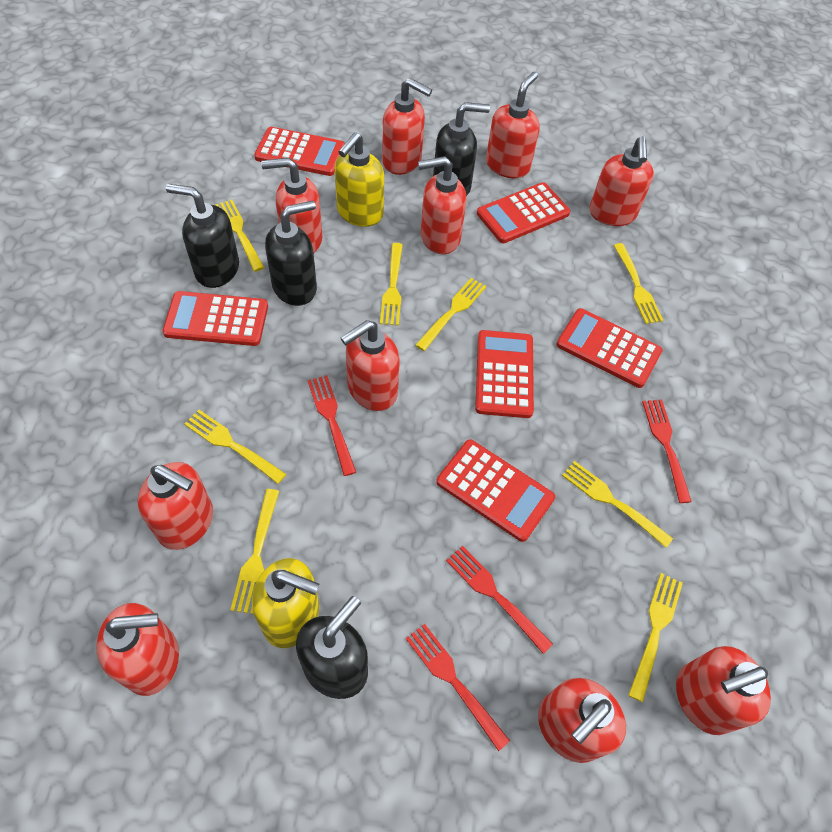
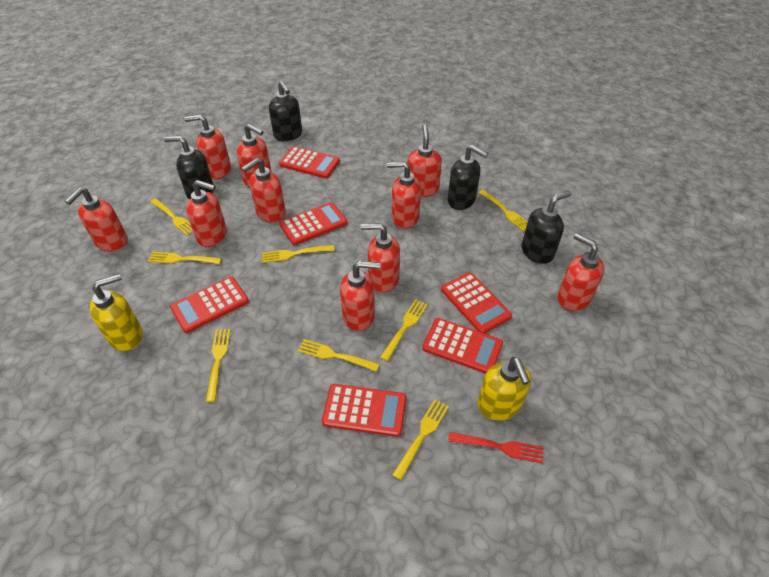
red fork: 4 -> 1

